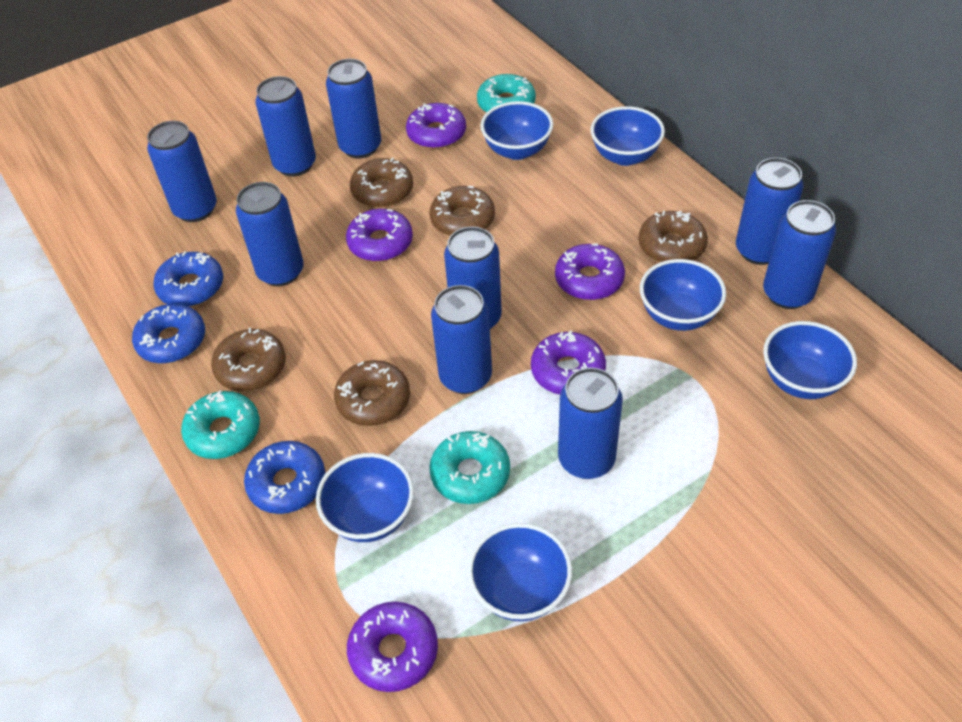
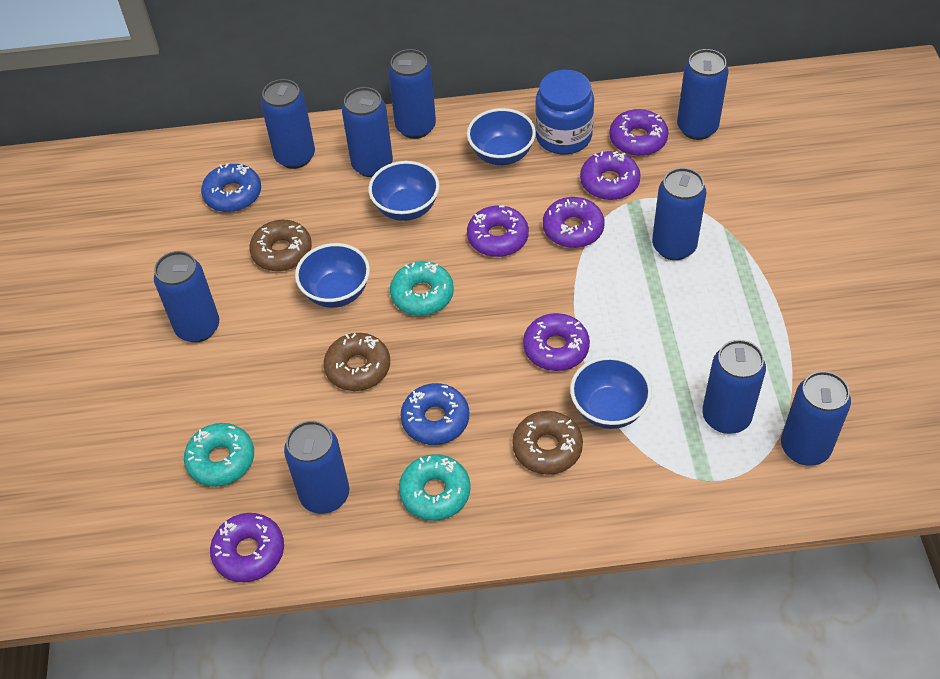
blue bowl: 6 -> 4
blue donut: 3 -> 2
blue jar: 0 -> 1
brown donut: 5 -> 3
purple donut: 5 -> 6

